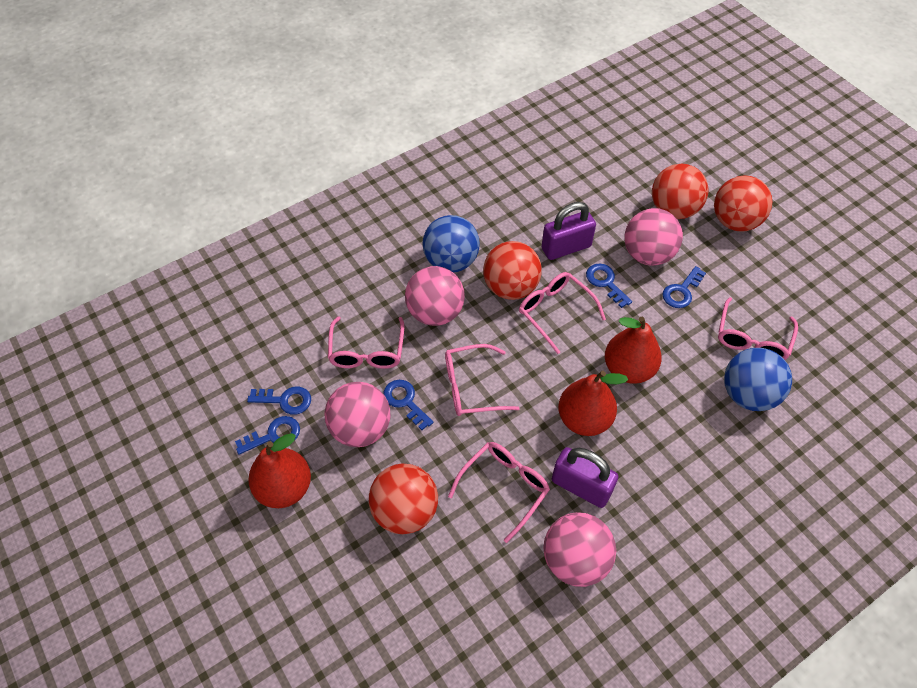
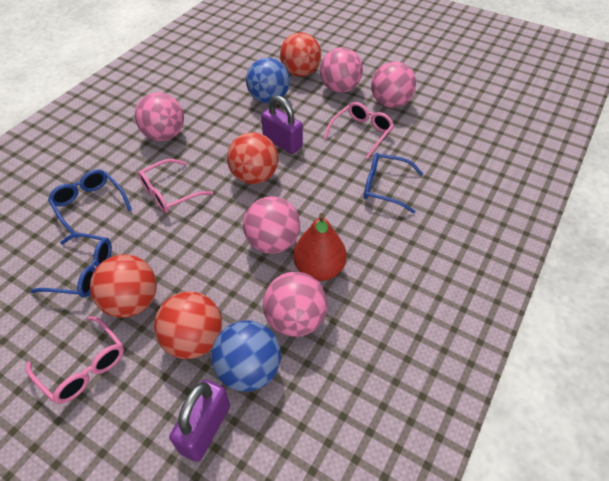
blue glasses: 0 -> 3
blue key: 5 -> 0
pink ball: 4 -> 5
pink glasses: 5 -> 3
red pear: 3 -> 1

